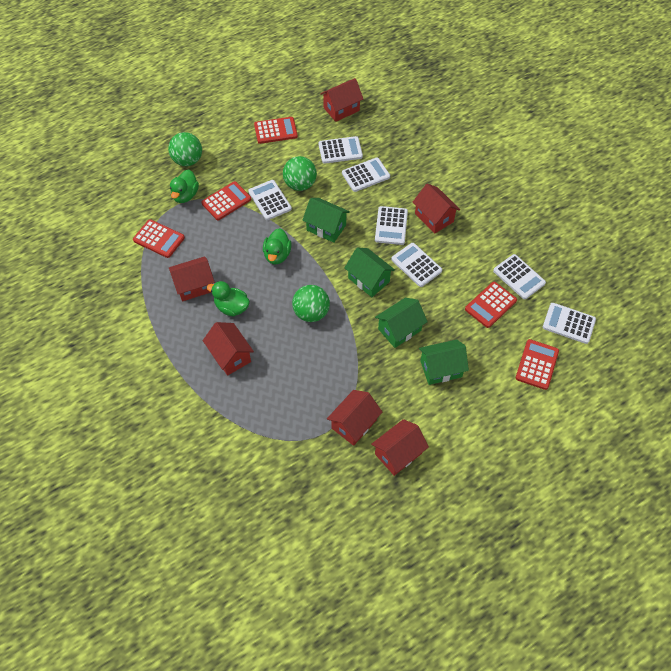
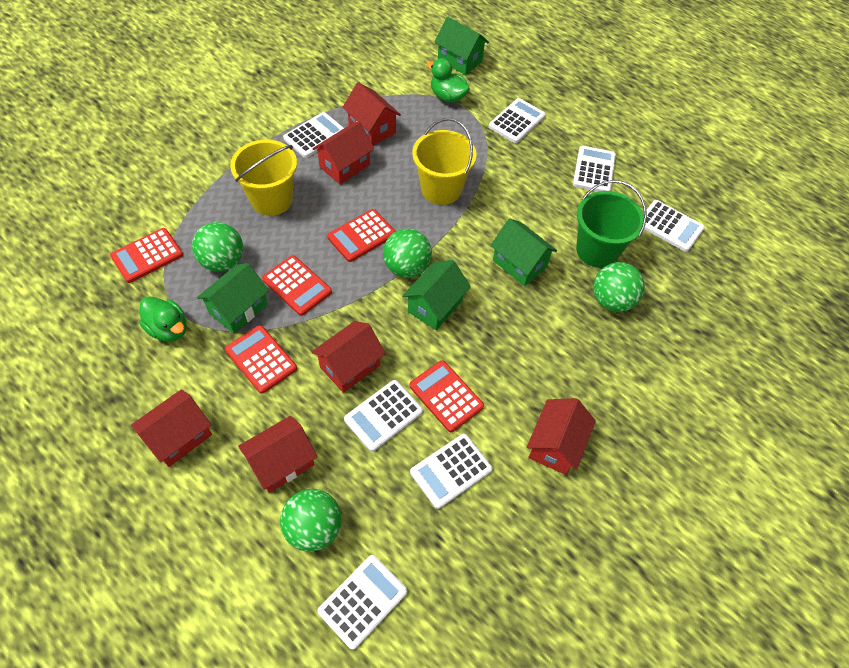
green ball: 3 -> 4
green bucket: 0 -> 1
green duck: 3 -> 2
yellow bucket: 0 -> 2

